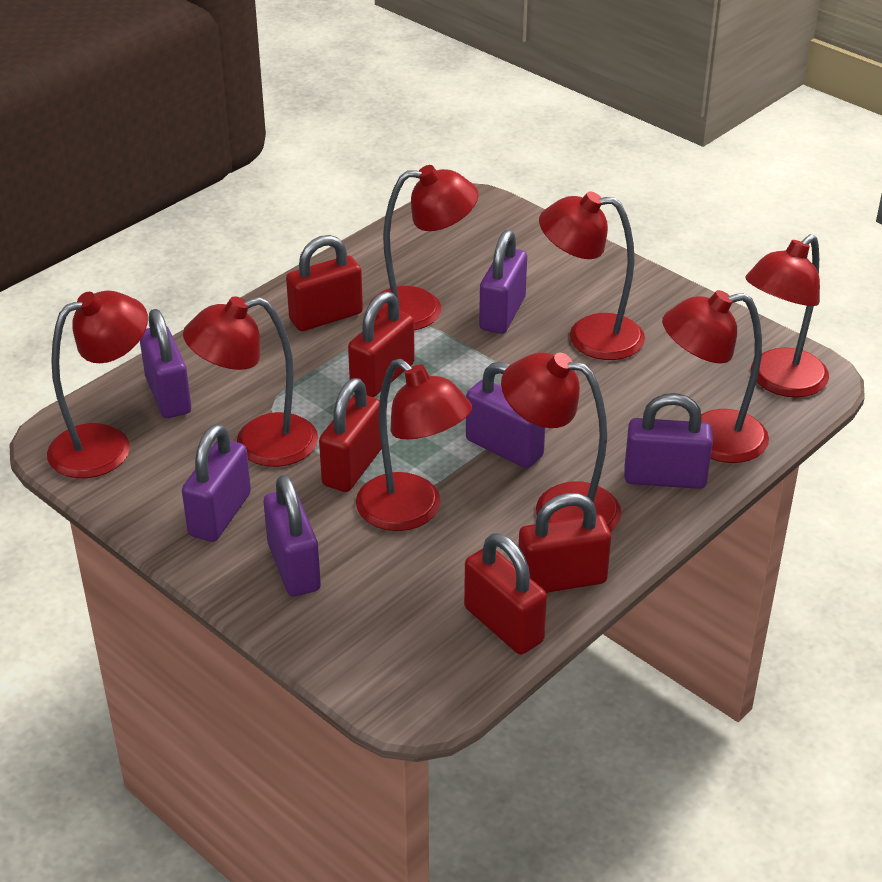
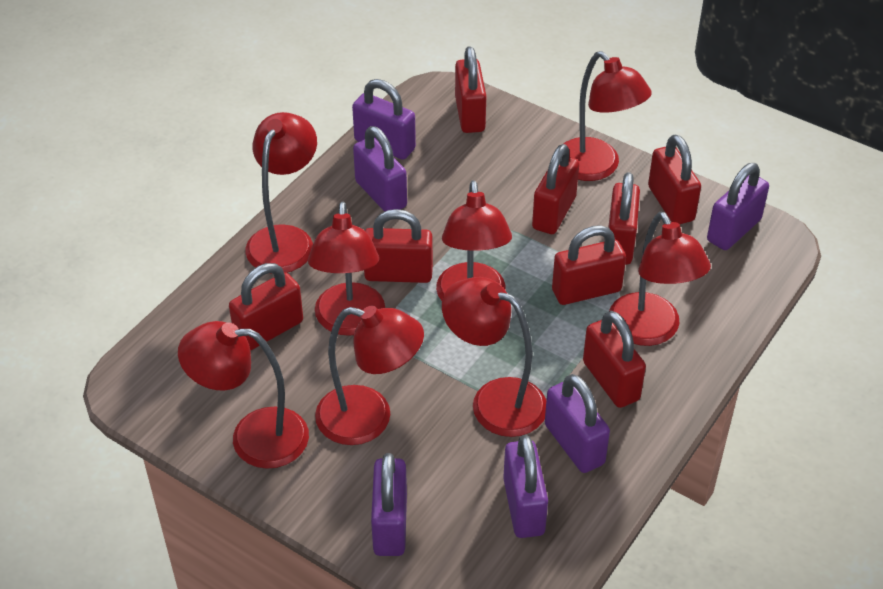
red padlock: 5 -> 8

